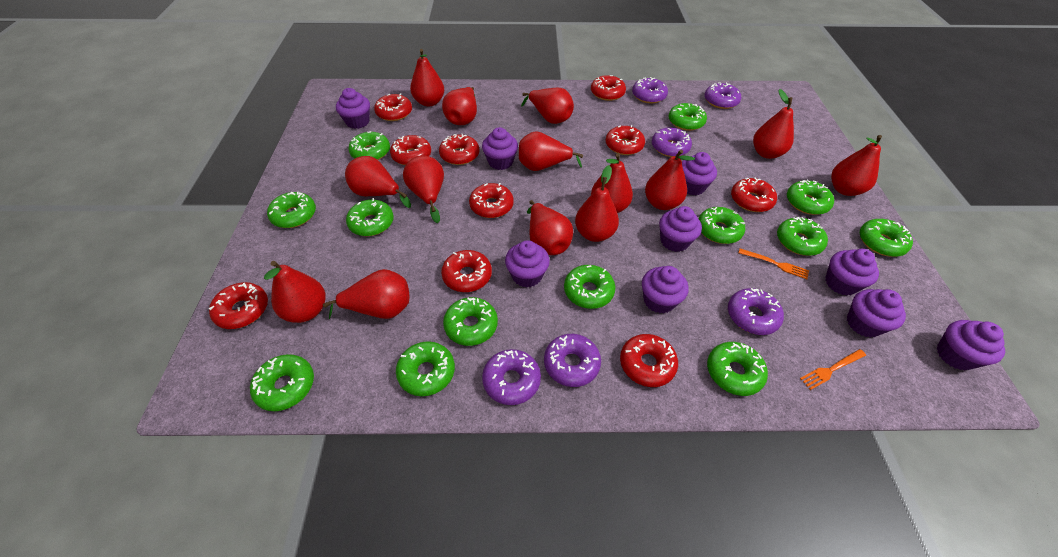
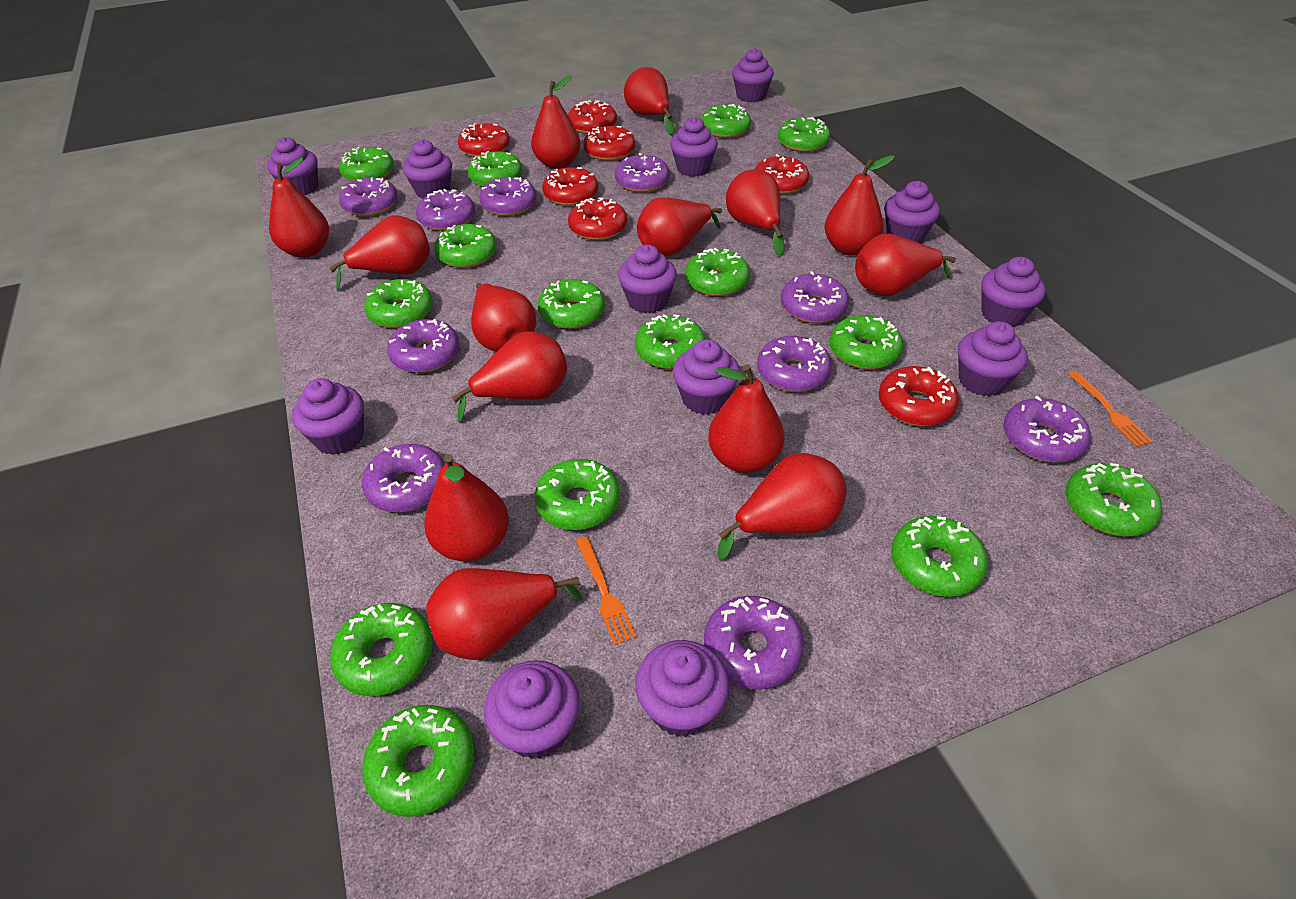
green donut: 13 -> 15
purple cupcake: 9 -> 12
purple donut: 6 -> 10
red donut: 10 -> 7

